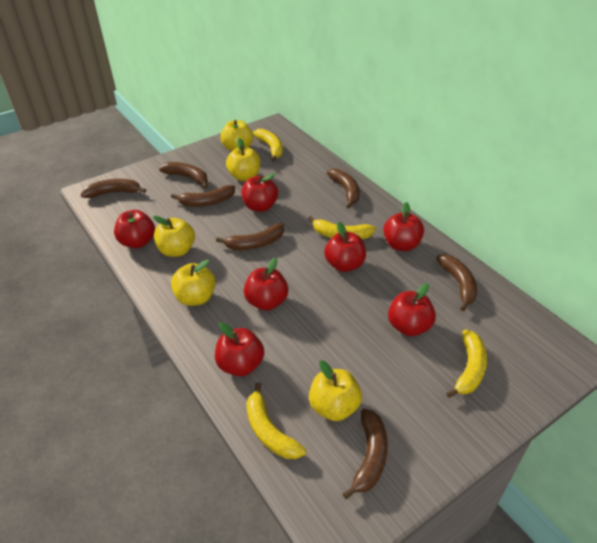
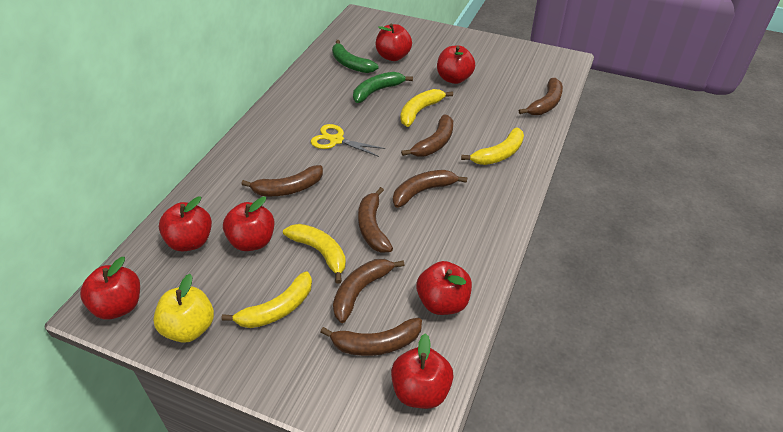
green banana: 0 -> 2
yellow apple: 5 -> 1
yellow scissors: 0 -> 1

